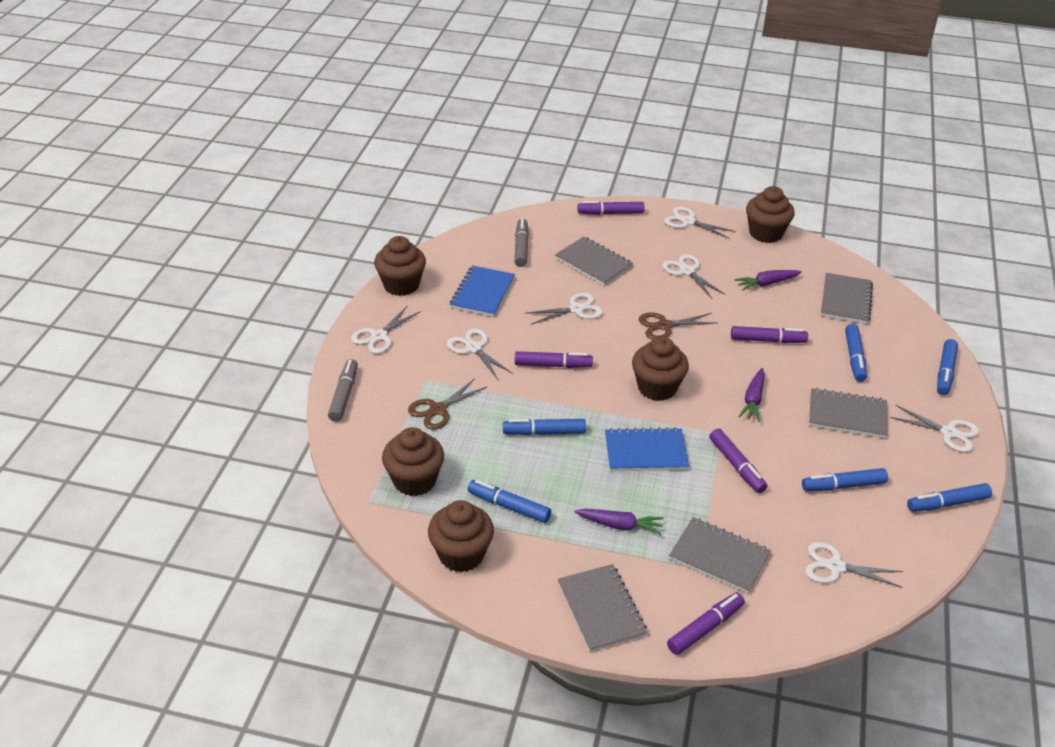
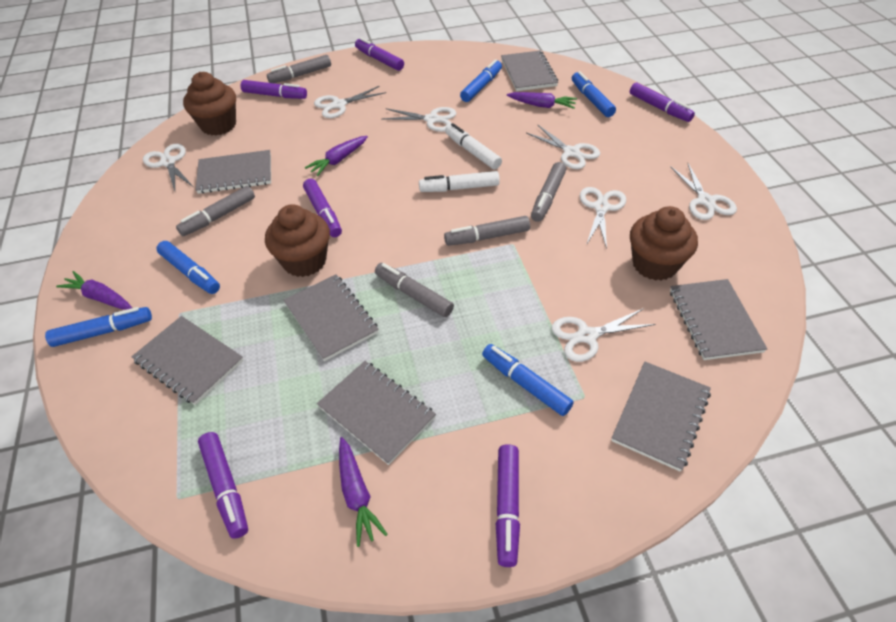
blue marker: 6 -> 5
blue notebook: 2 -> 0
brown cupcake: 5 -> 3
brown scissors: 2 -> 0
grey marker: 2 -> 5
grey notebook: 5 -> 7
purple carrot: 3 -> 4
purple marker: 5 -> 6
white marker: 0 -> 2

